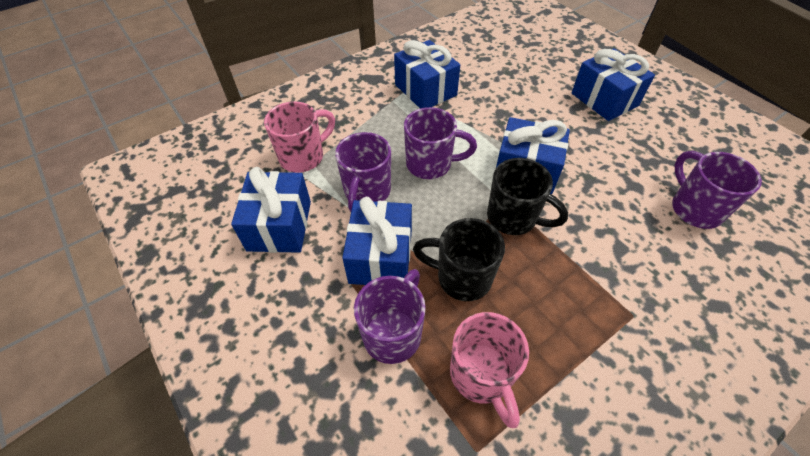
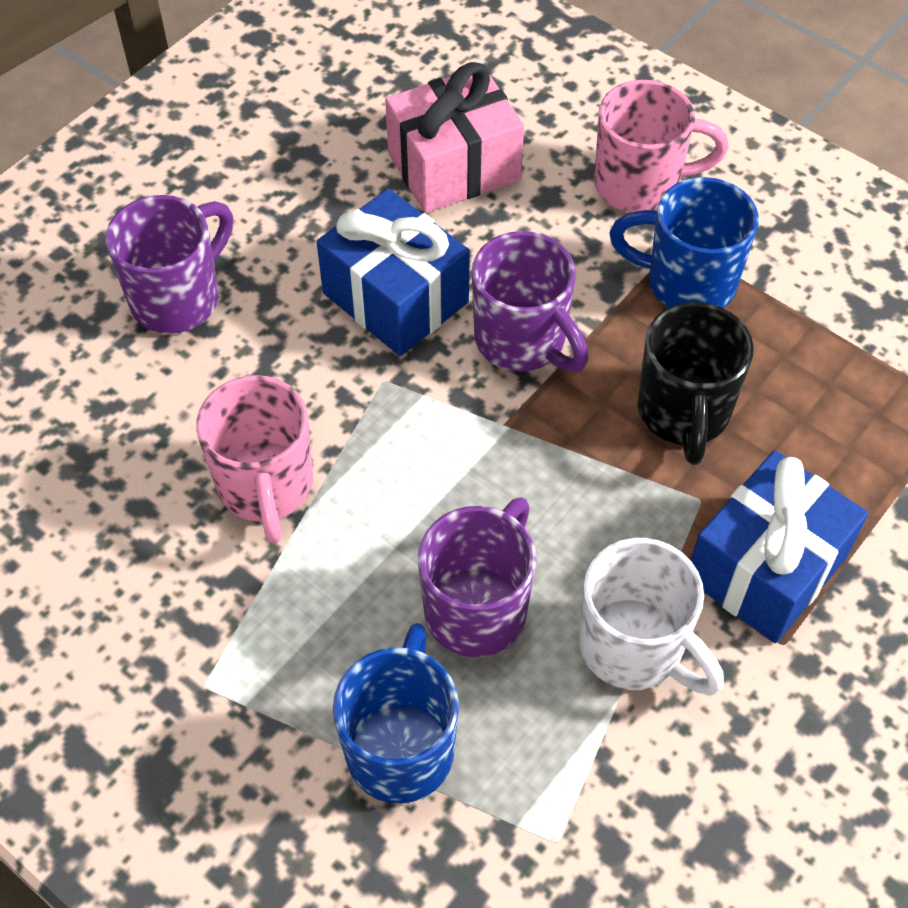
black mug: 2 -> 1
blue gift: 5 -> 2
blue mug: 0 -> 2
pink gift: 0 -> 1
purple mug: 4 -> 3
white mug: 0 -> 1

